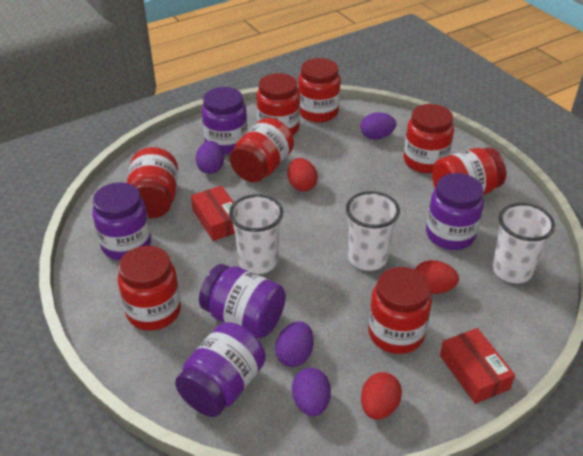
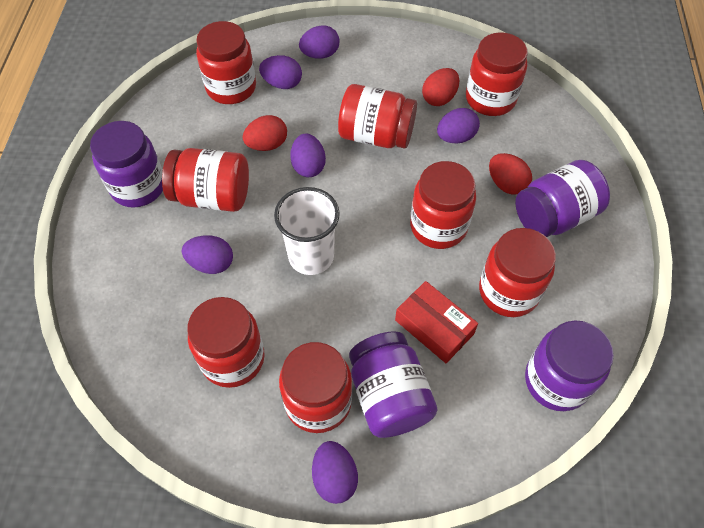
purple egg: 4 -> 6
purple jar: 5 -> 4
red box: 2 -> 1
white cup: 3 -> 1

